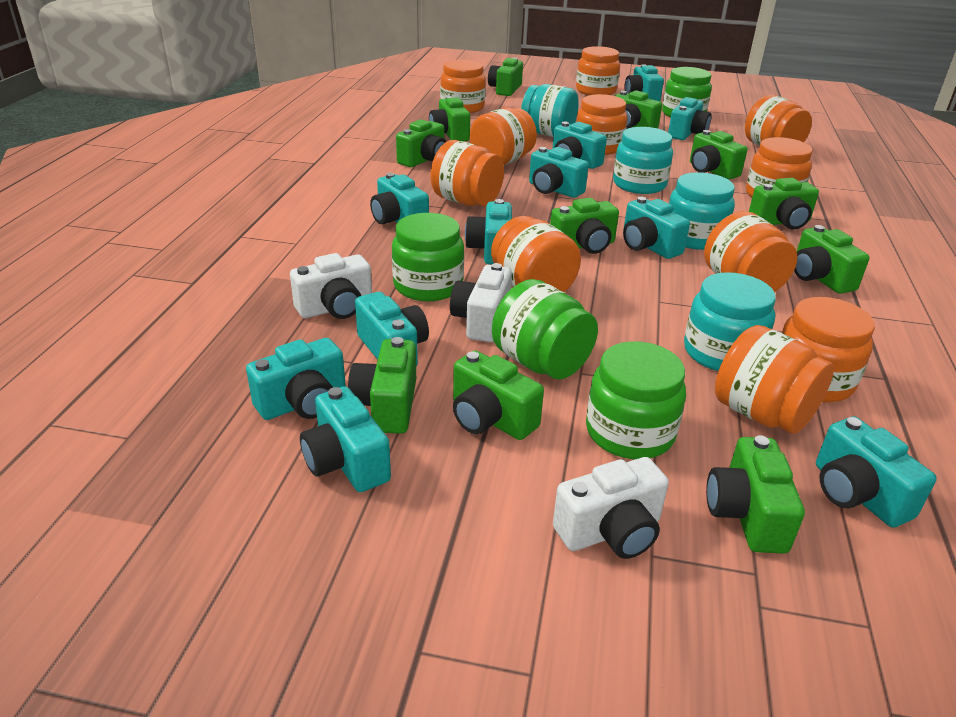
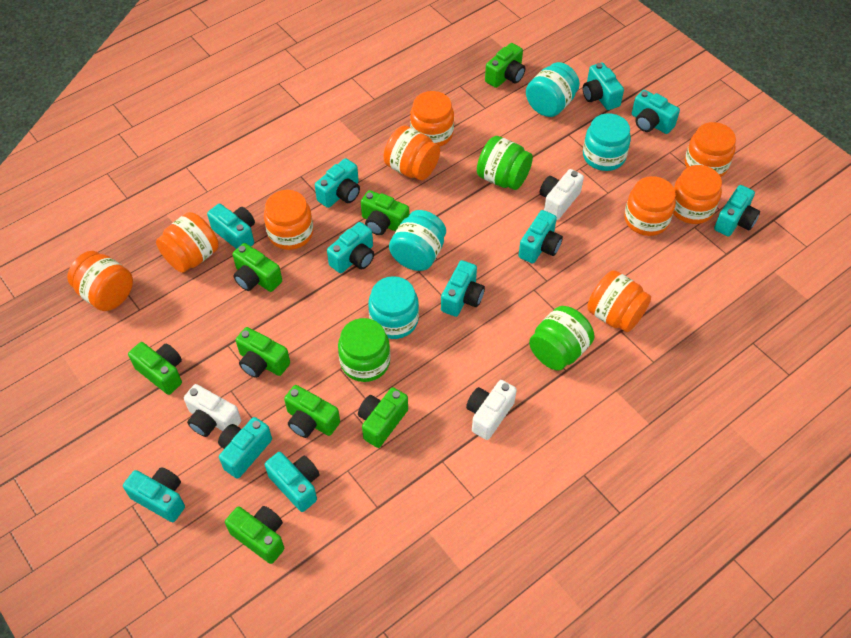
green camera: 11 -> 8
green jar: 4 -> 3
orange jar: 11 -> 9

